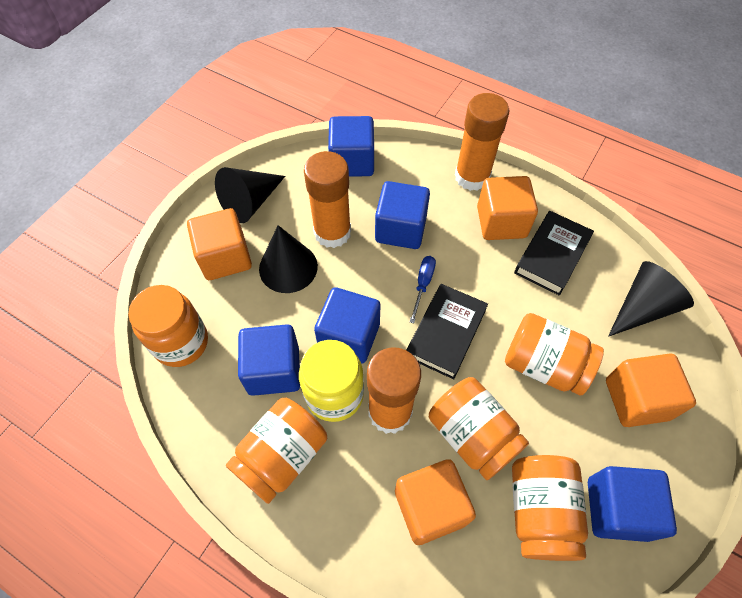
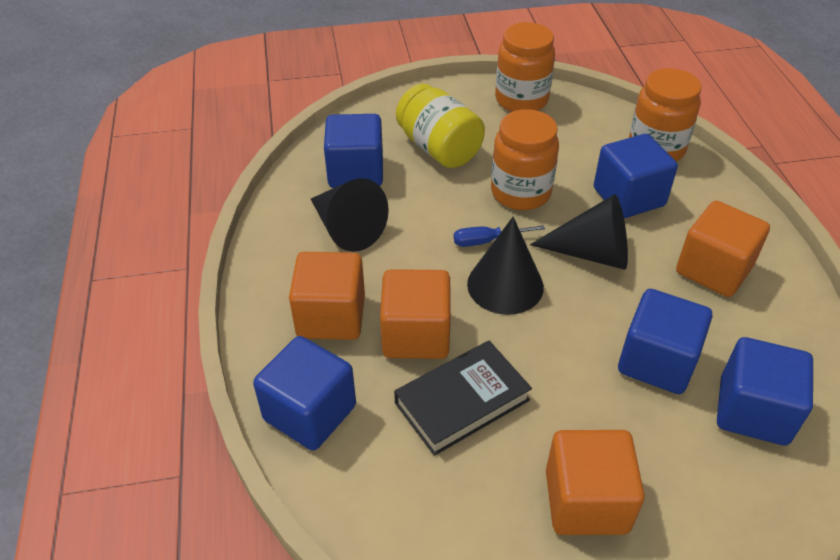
black book: 2 -> 1
orange glue stick: 3 -> 0
orange jar: 5 -> 3

